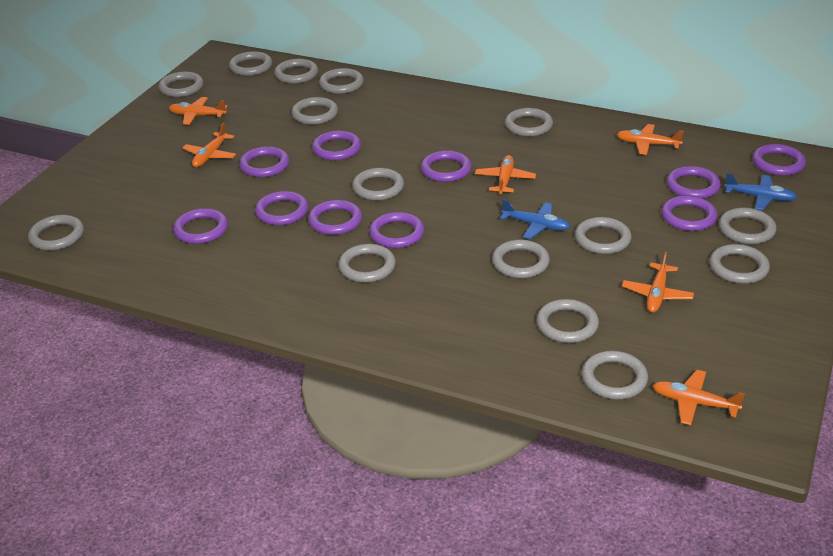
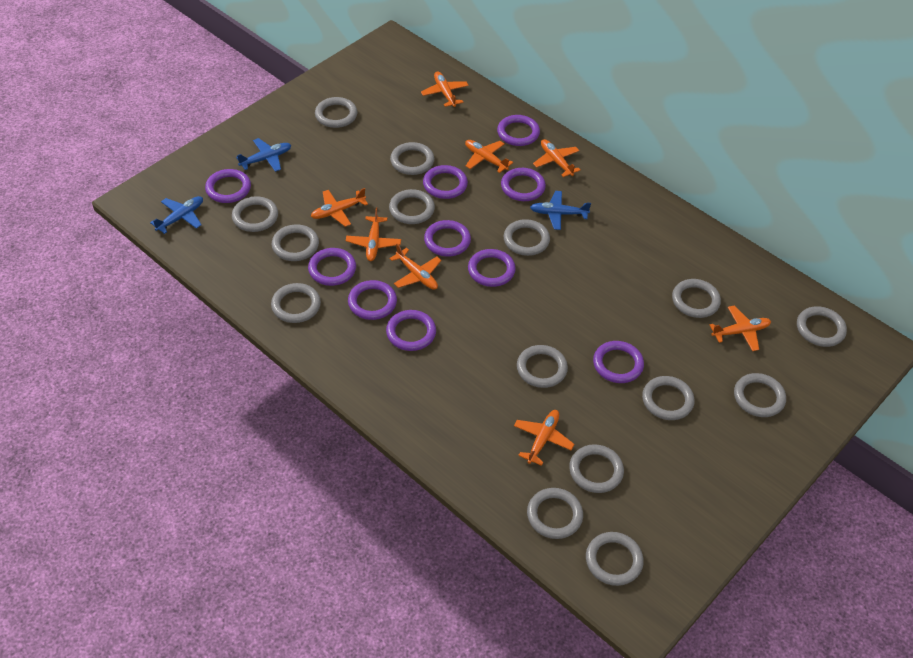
blue plane: 2 -> 3
orange plane: 6 -> 8

